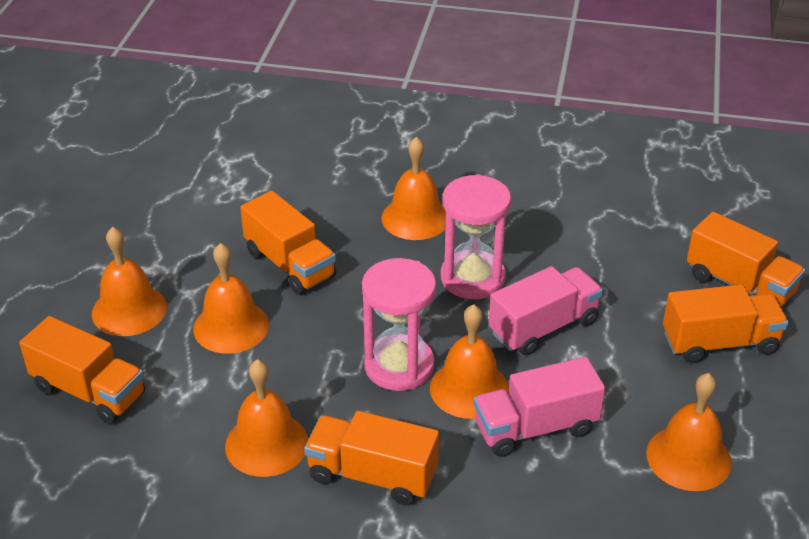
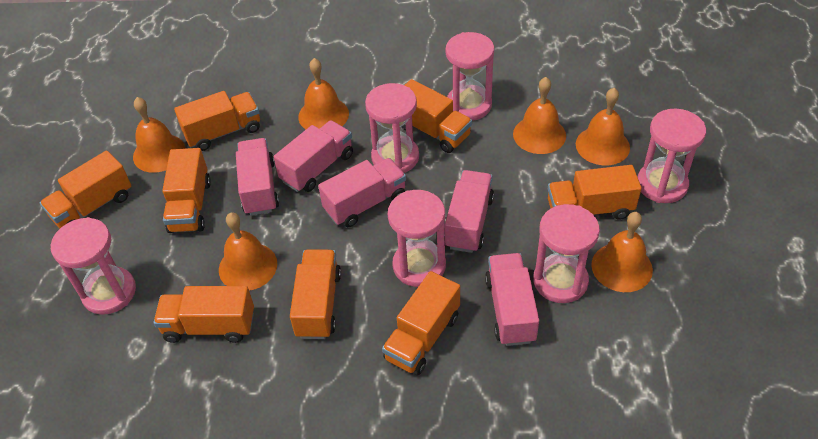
orange truck: 5 -> 8
pink hourglass: 2 -> 6
pink truck: 2 -> 5

